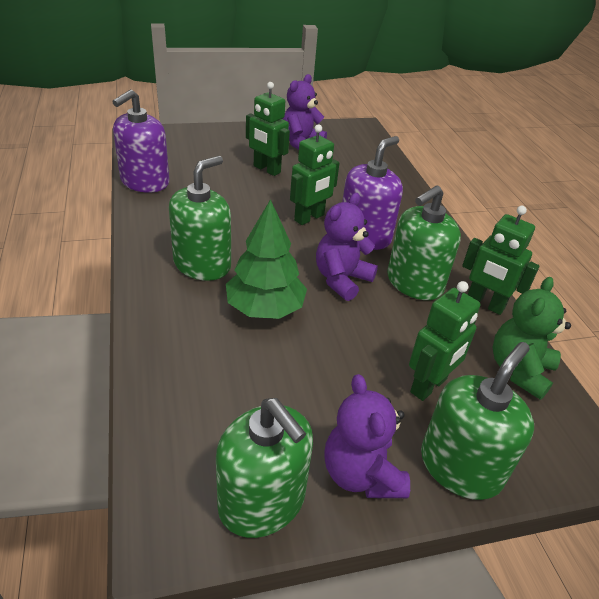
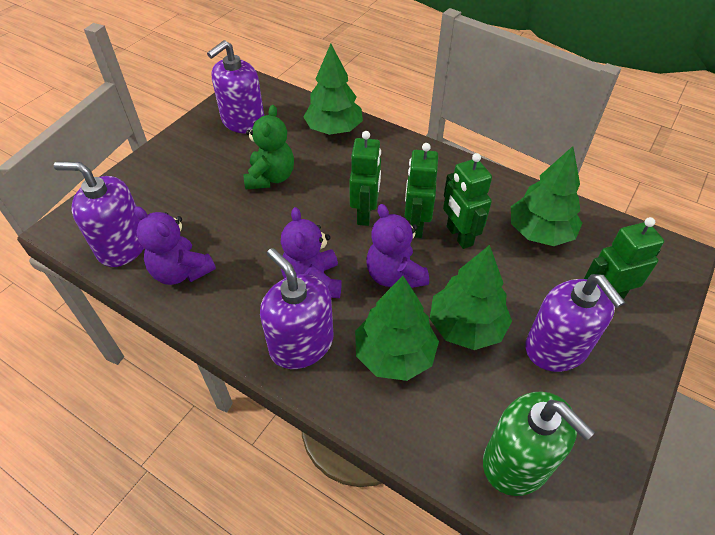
green soap dispenser: 4 -> 1
green tree: 1 -> 4
purple soap dispenser: 2 -> 4

